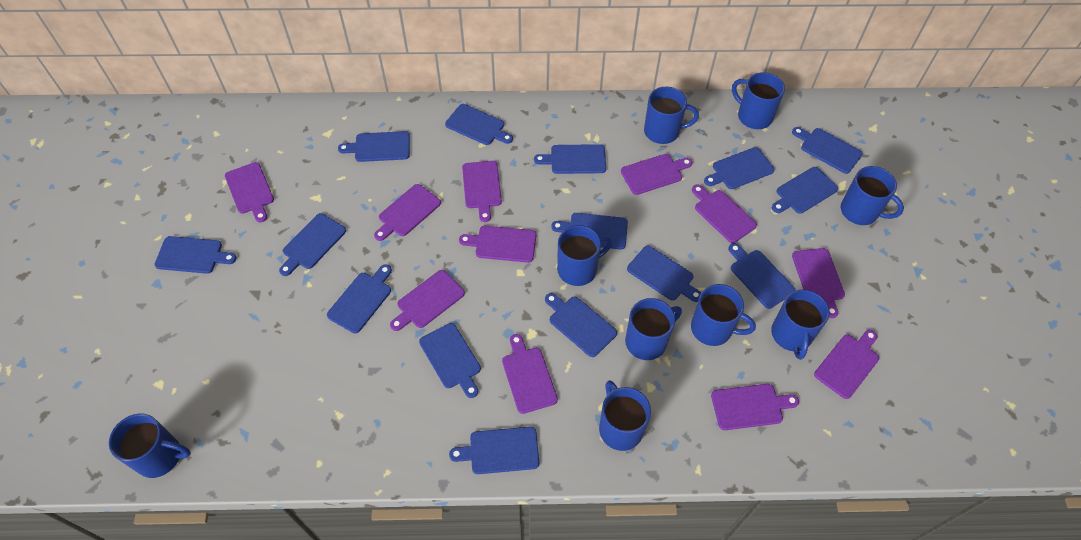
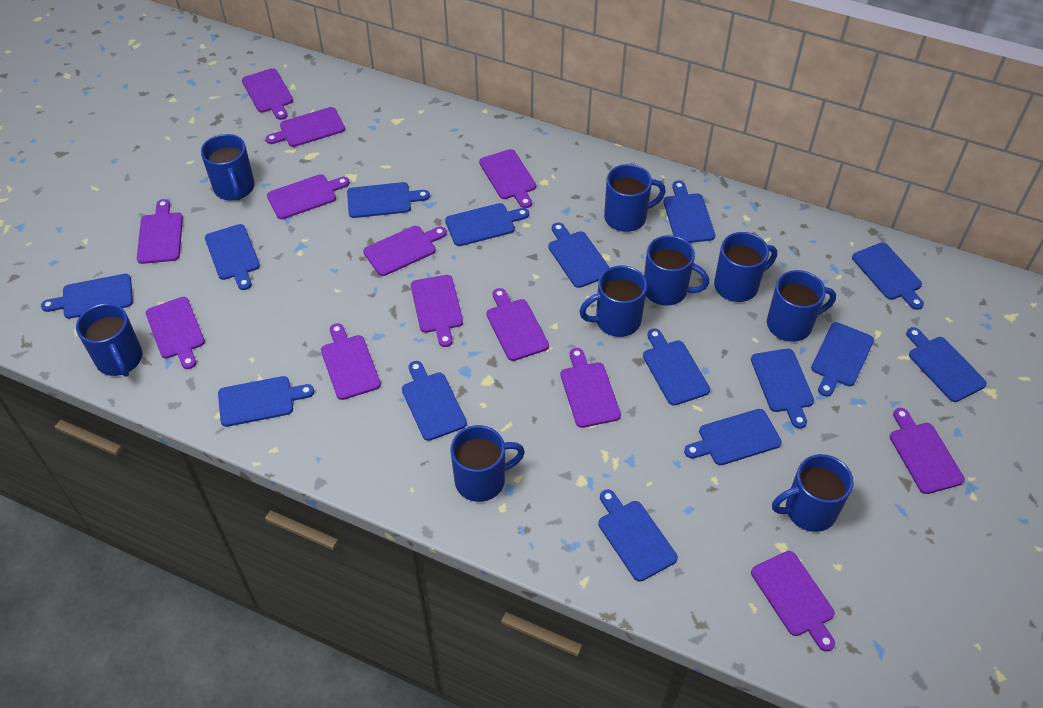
purple cutting board: 11 -> 13

